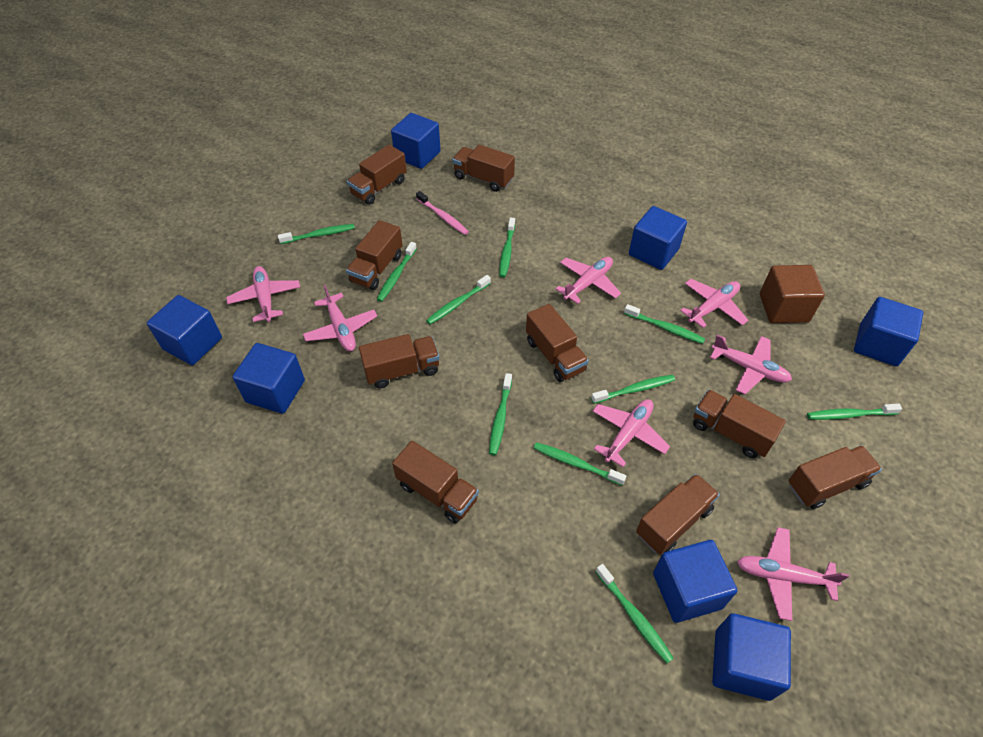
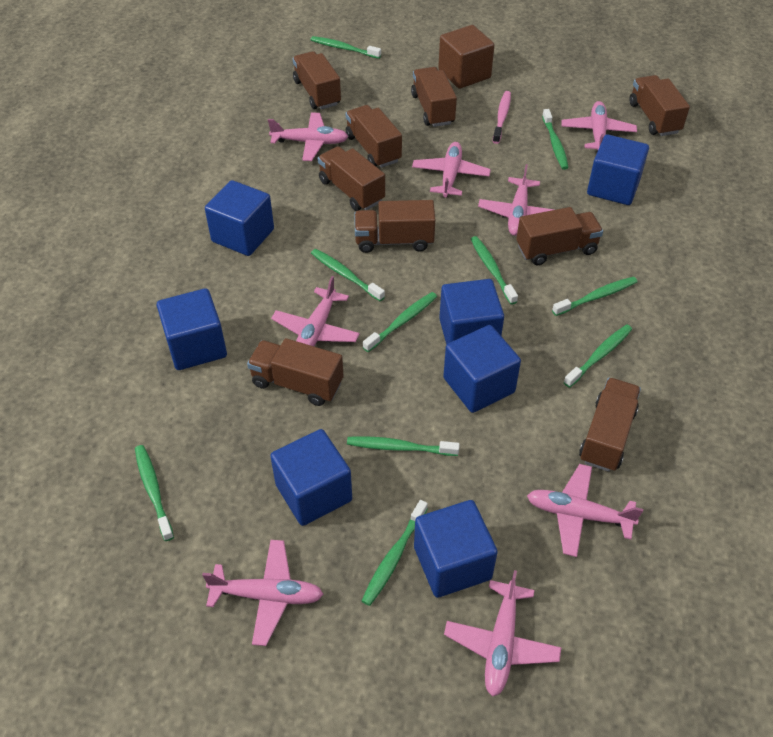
pink plane: 7 -> 8

